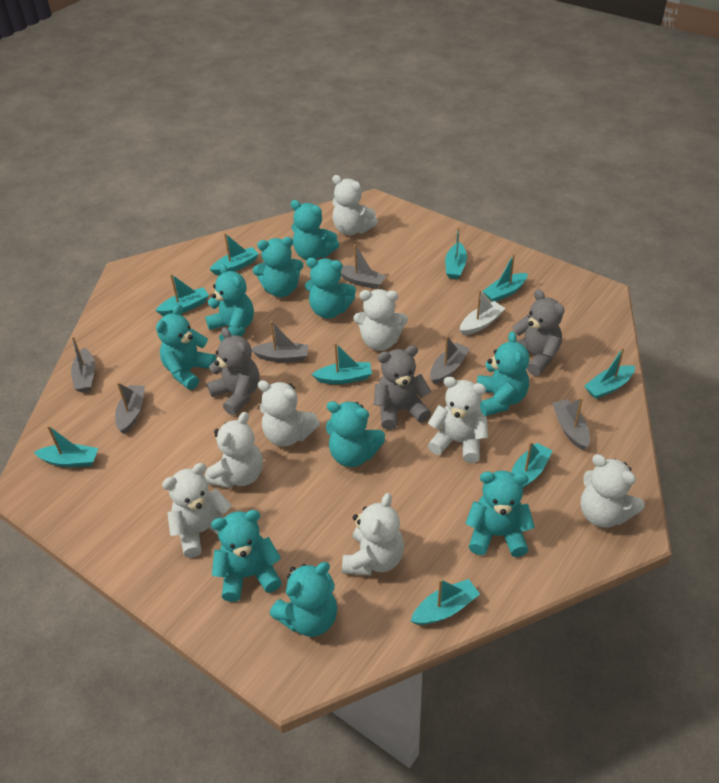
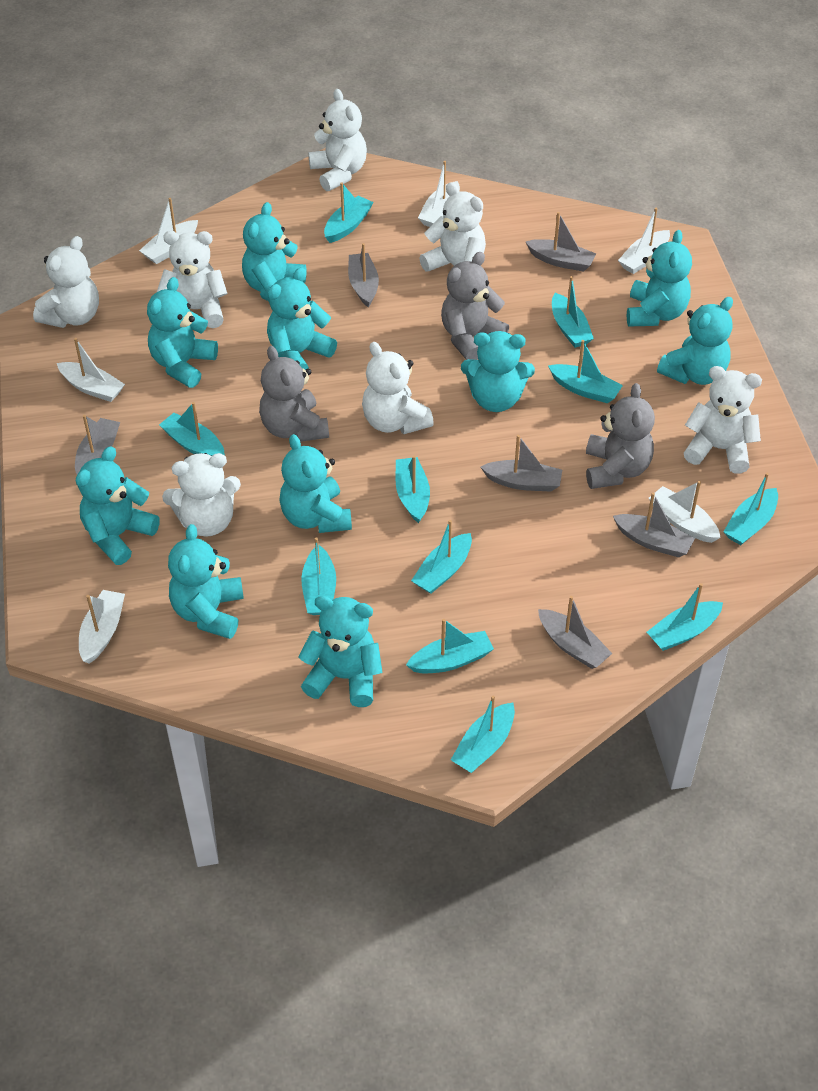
turquoise boat: 9 -> 11
white boat: 1 -> 6
white teddy bear: 8 -> 7

